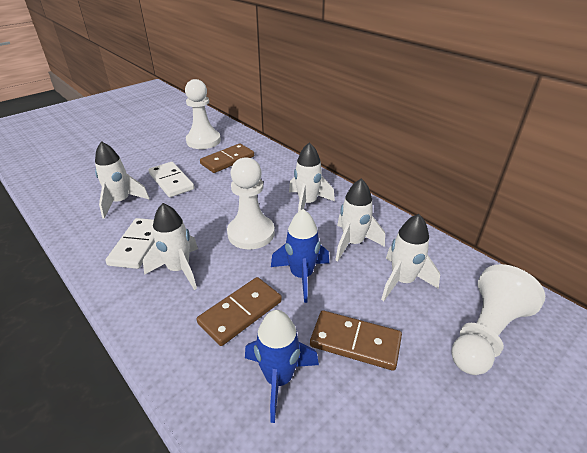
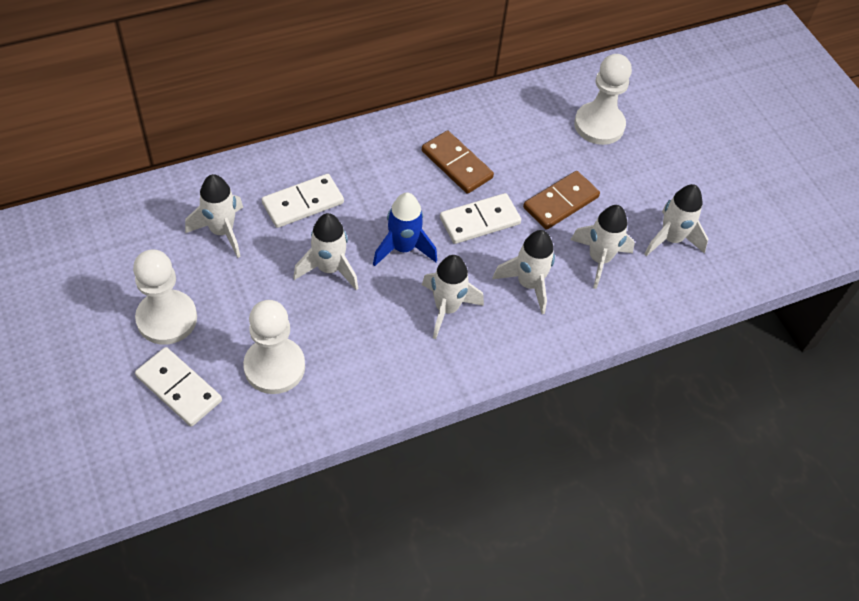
blue rocket: 2 -> 1
brown domino: 3 -> 2
white domino: 2 -> 3
white rocket: 5 -> 6

